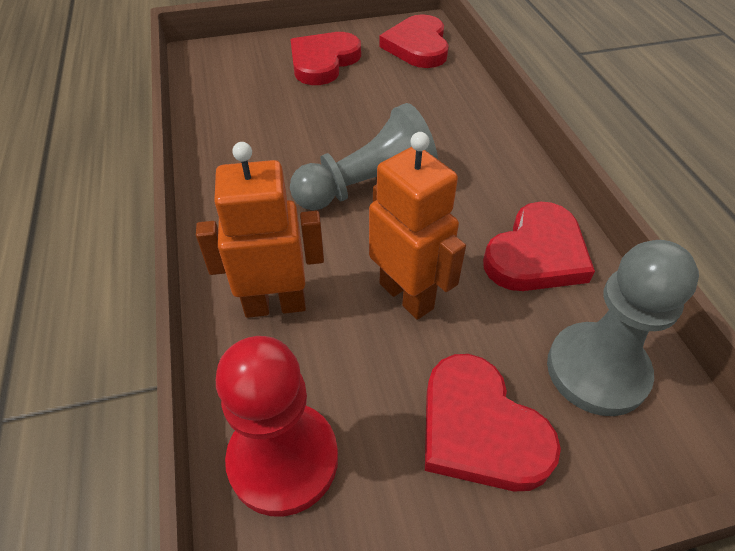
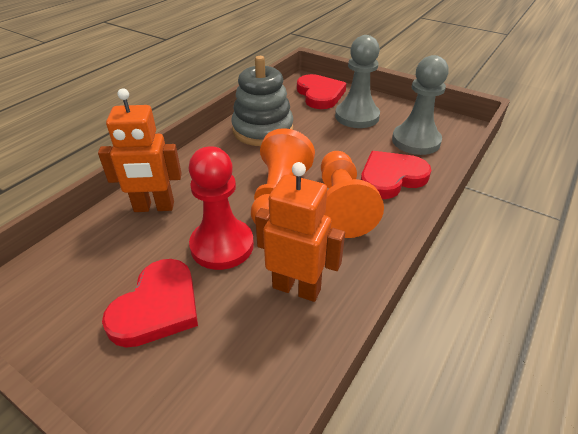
grey stacking toy: 0 -> 1
orange pawn: 0 -> 2
red heart: 4 -> 3

